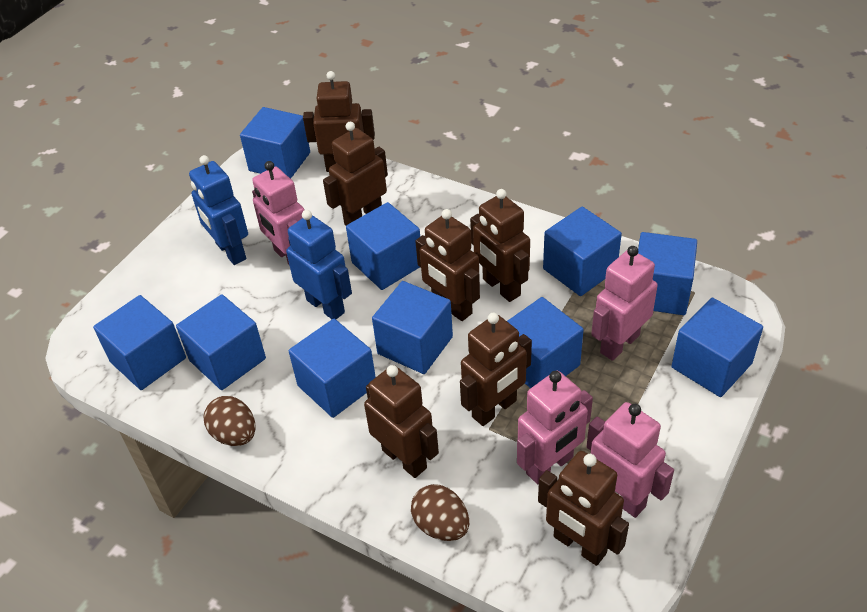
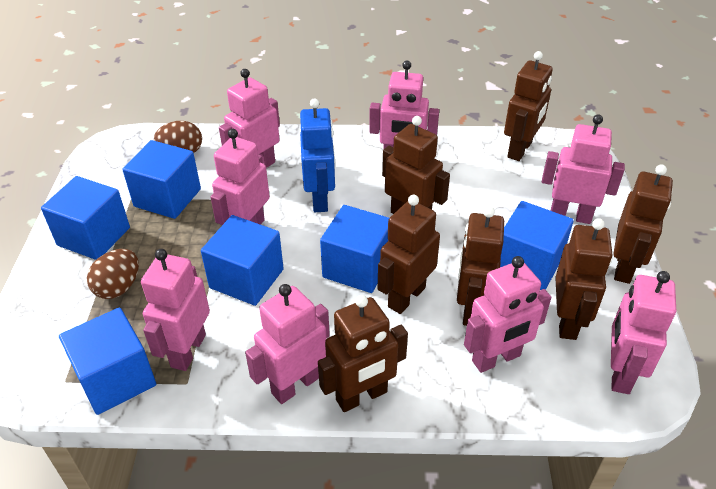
blue cube: 10 -> 6
blue robot: 2 -> 1
pink robot: 4 -> 8

